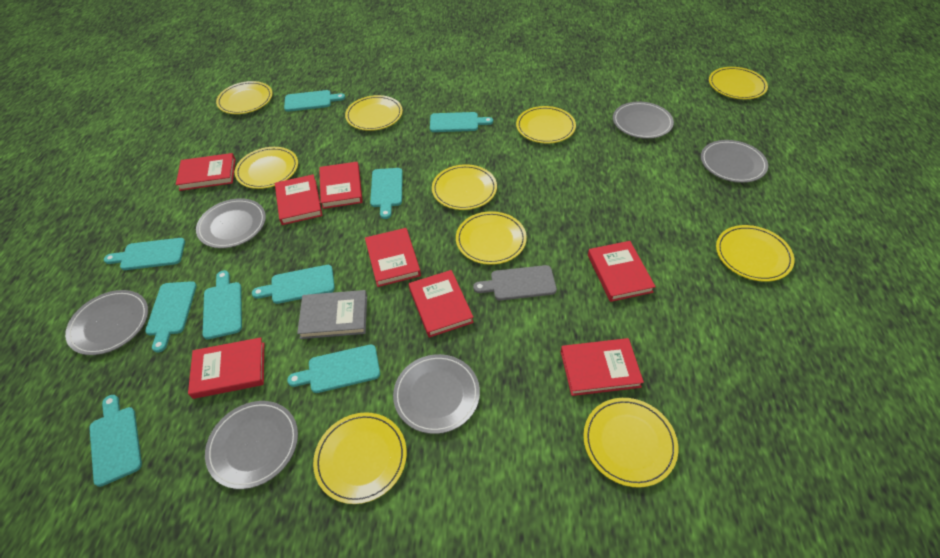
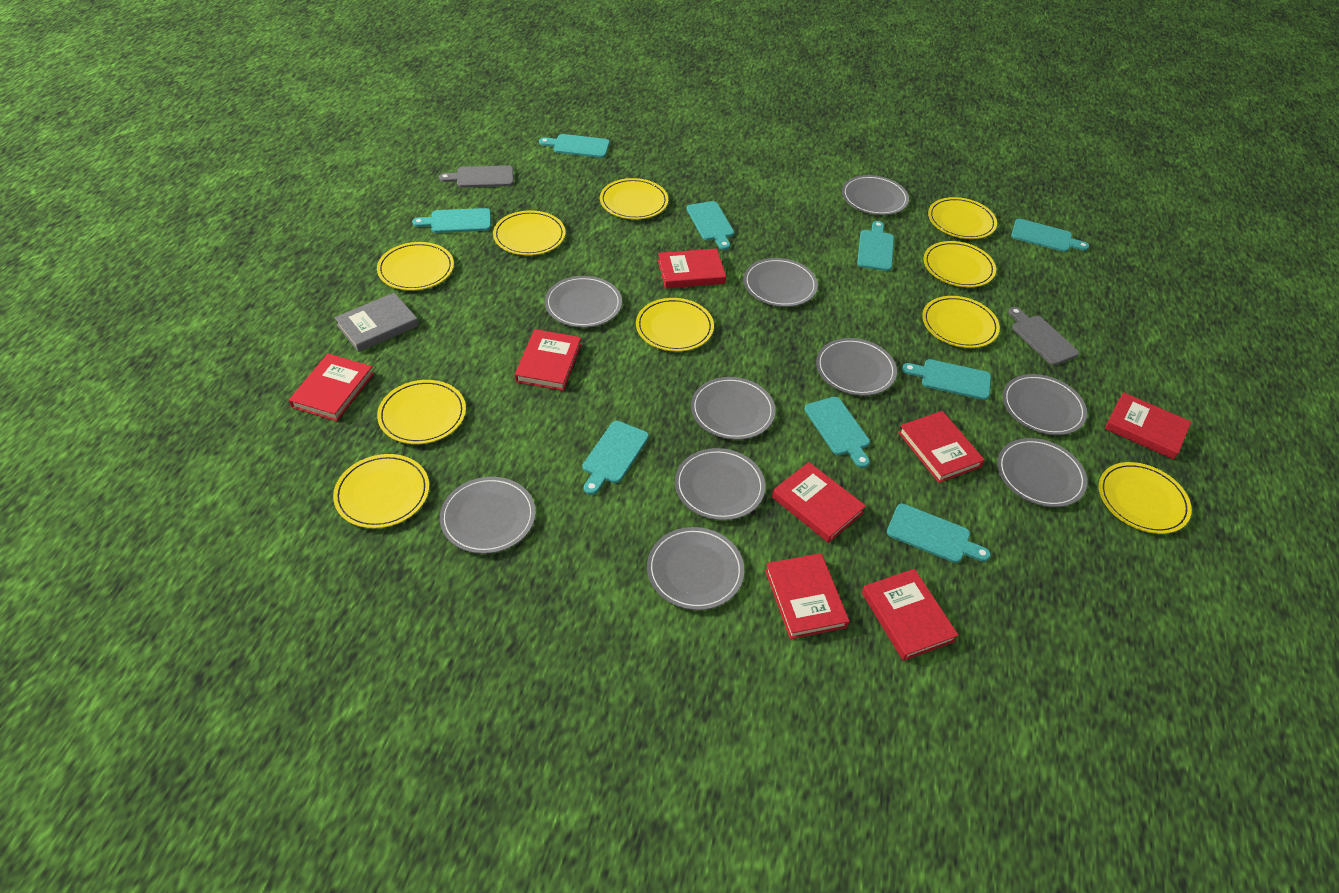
grey cutting board: 1 -> 2
grey plate: 6 -> 10

